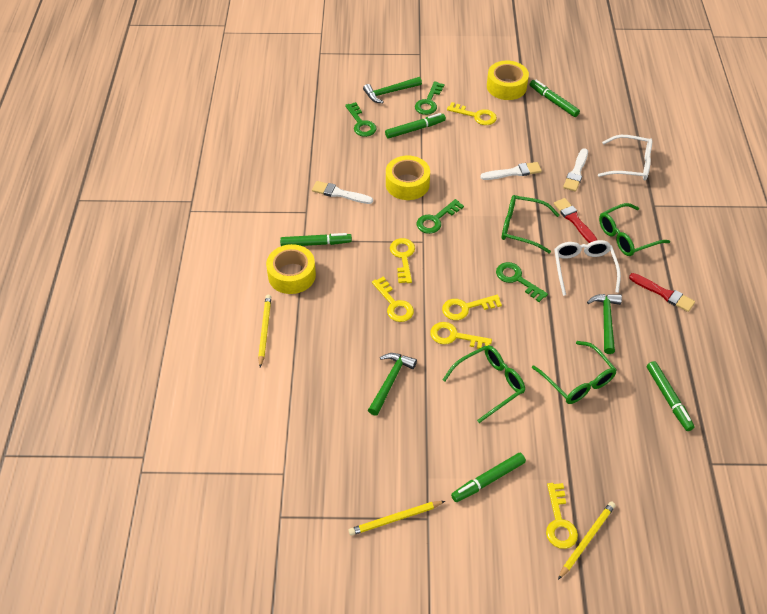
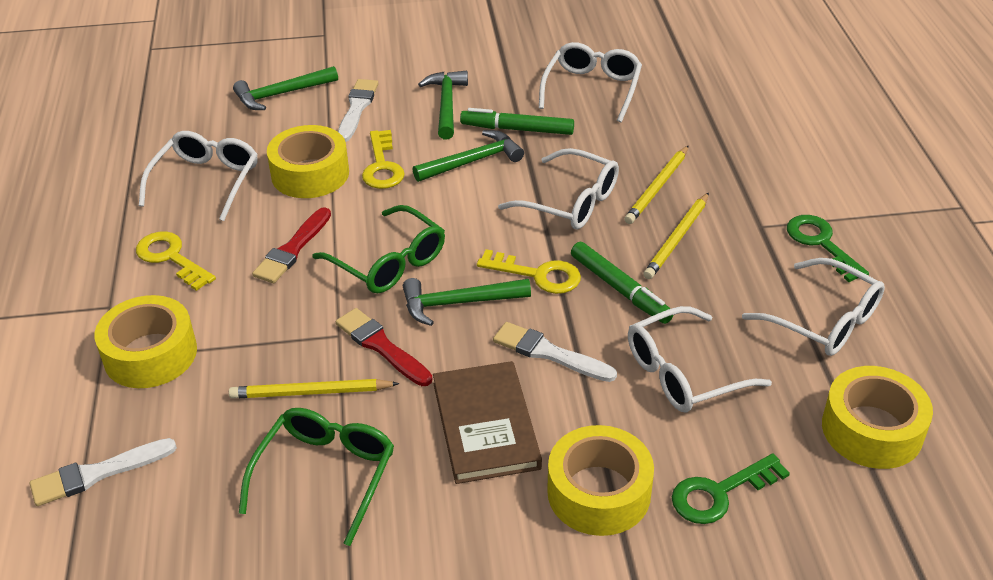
brown book: 0 -> 1
green glasses: 4 -> 2
green hammer: 3 -> 4
green key: 4 -> 2
green marker: 5 -> 2
white glasses: 2 -> 5
yellow key: 6 -> 3
yellow tape: 3 -> 4

